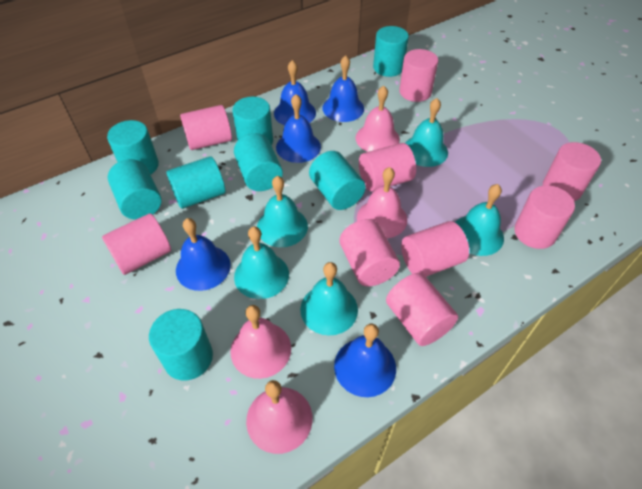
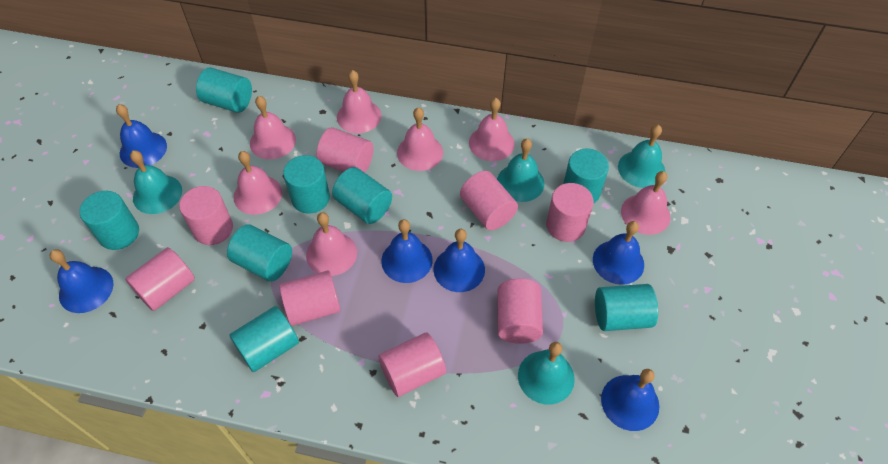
blue bell: 5 -> 6
pink bell: 4 -> 7
pink cylinder: 9 -> 8
turquoise bell: 5 -> 4

